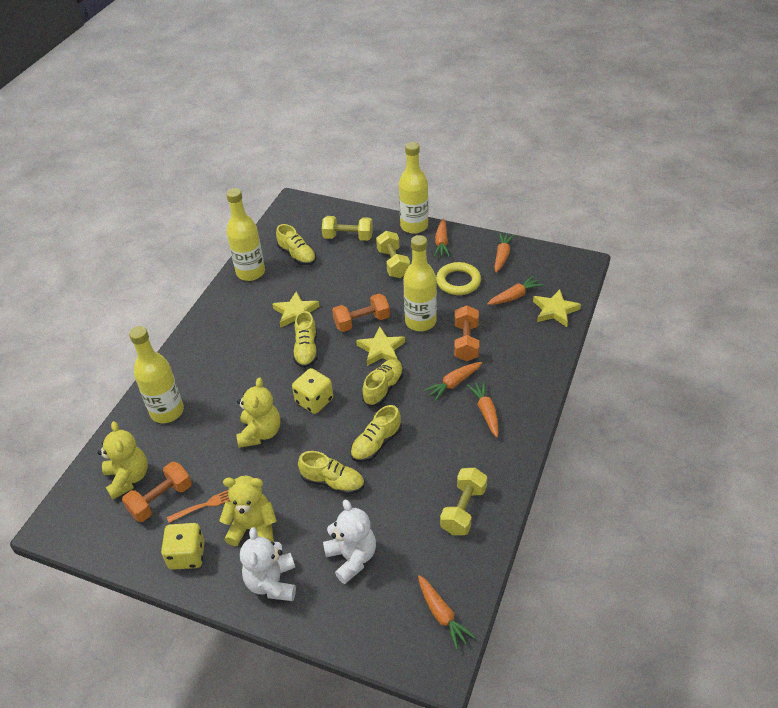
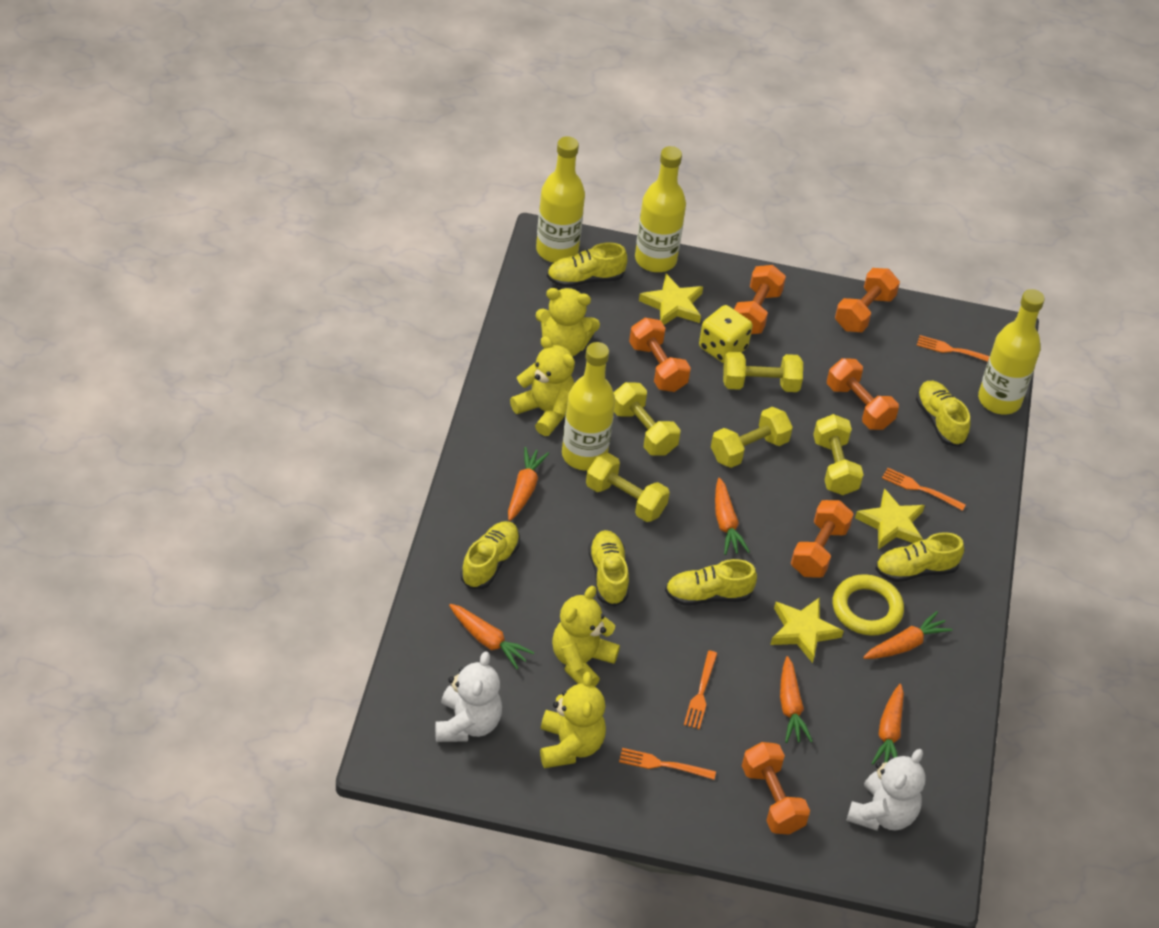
orange dumbbell: 3 -> 6
orange fork: 1 -> 4
yellow dice: 2 -> 1
yellow dumbbell: 3 -> 5
yellow shoe: 5 -> 6
yellow teddy bear: 3 -> 4

